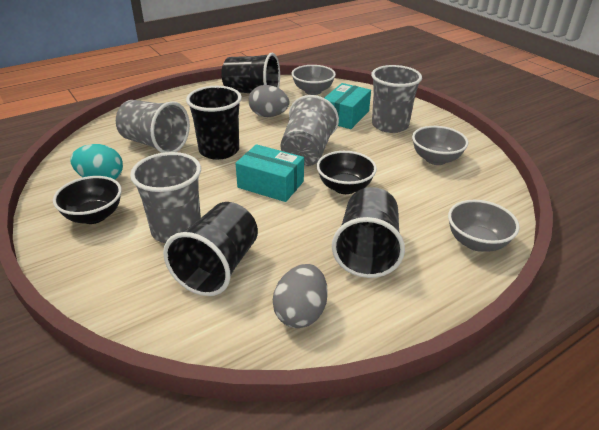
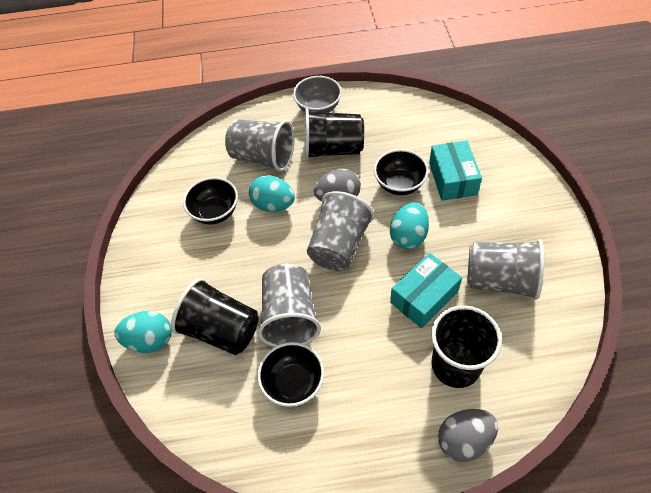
black bowl: 2 -> 3
black cup: 4 -> 3
grey bowl: 3 -> 1
turquoise egg: 1 -> 3

